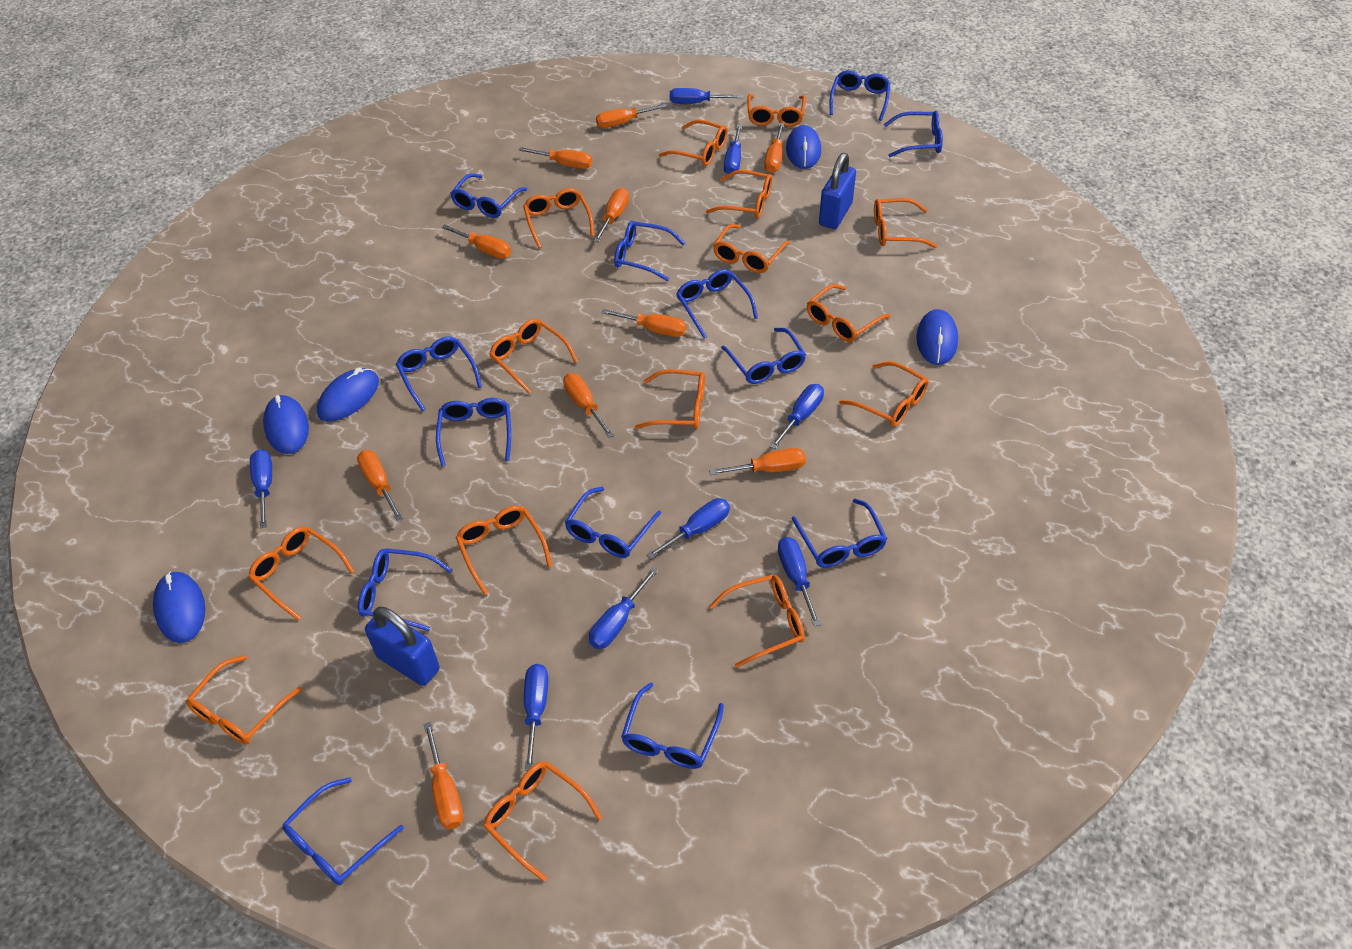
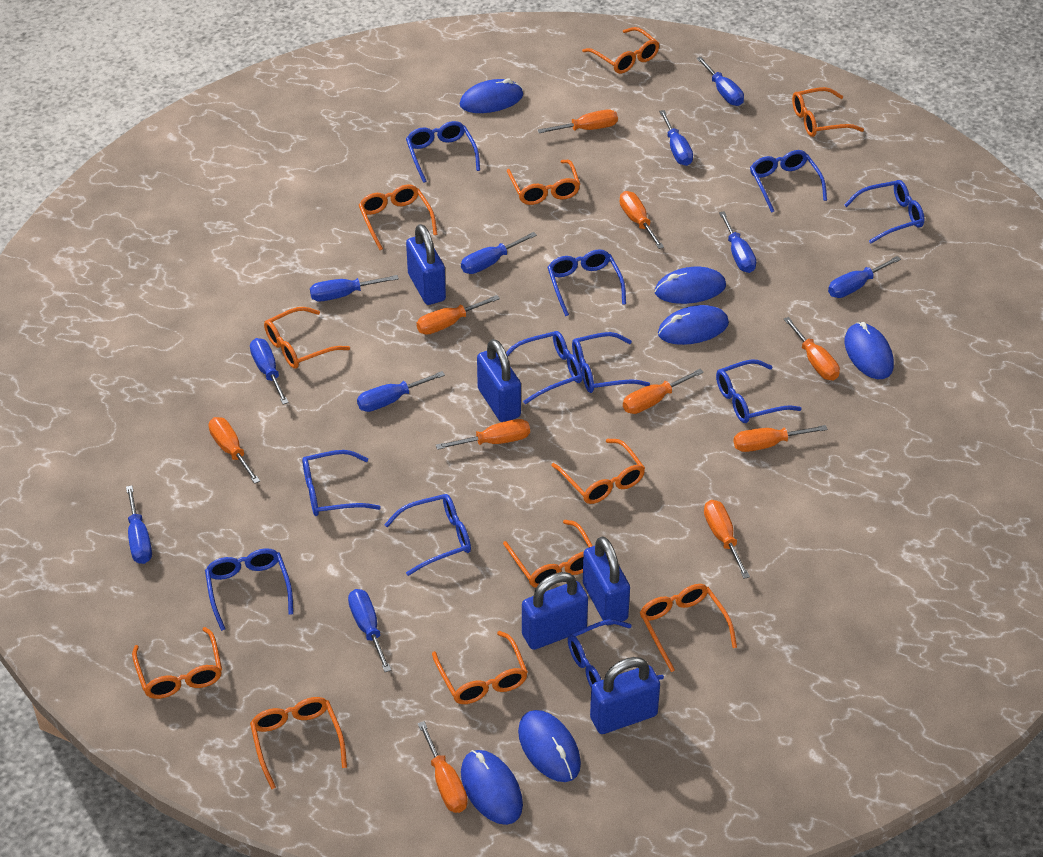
blue glasses: 13 -> 11
blue mouse: 5 -> 6
blue padlock: 2 -> 5
blue screwdriver: 8 -> 10
orange glasses: 15 -> 11

